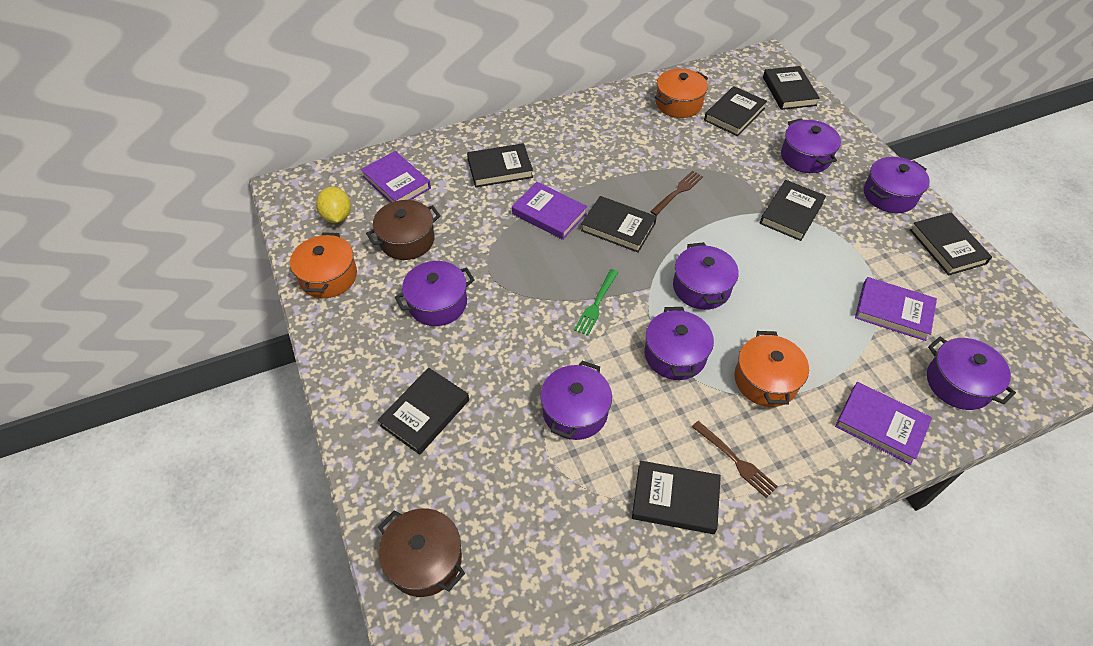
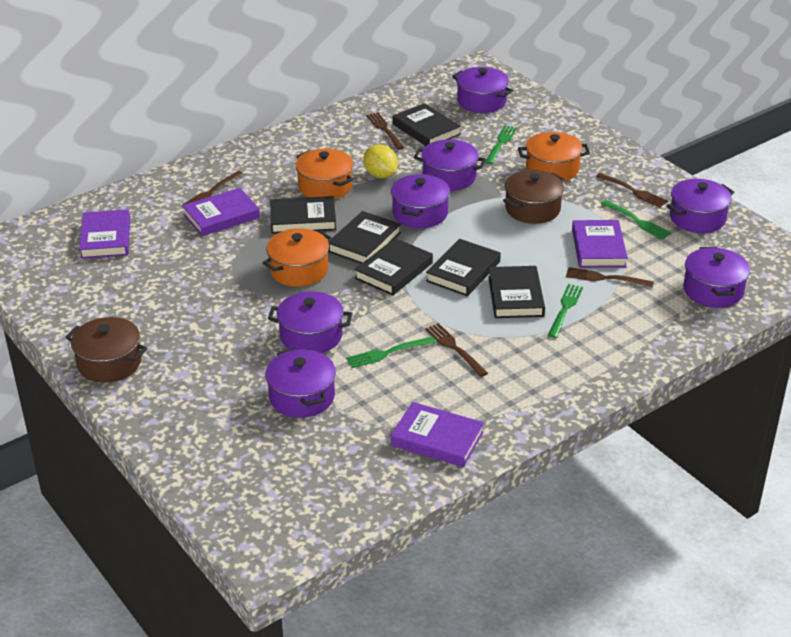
black book: 8 -> 6
brown fork: 2 -> 5
green fork: 1 -> 4

